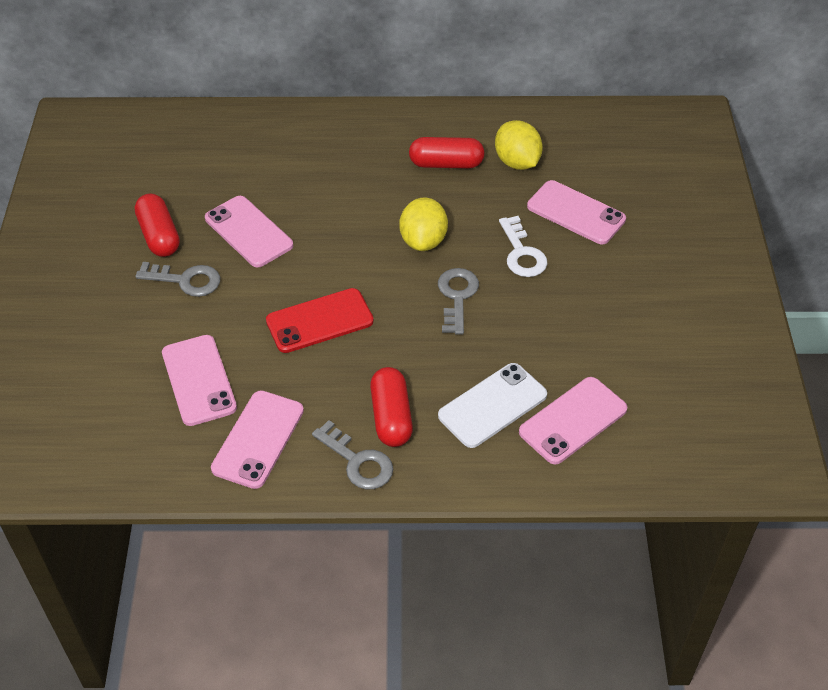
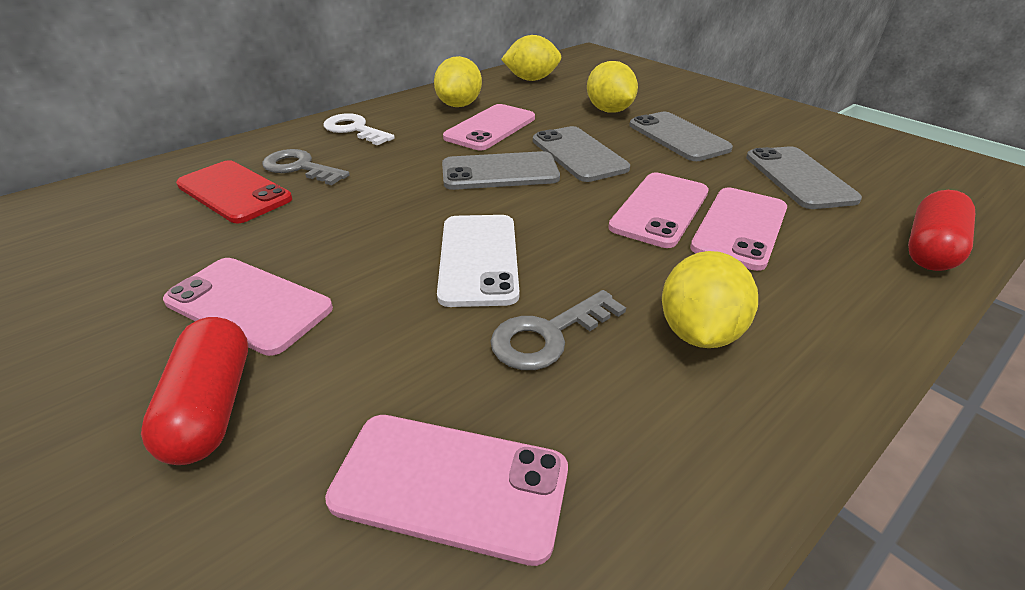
grey key: 3 -> 2
grey phone: 0 -> 4
red capsule: 3 -> 2
yellow lemon: 2 -> 4

